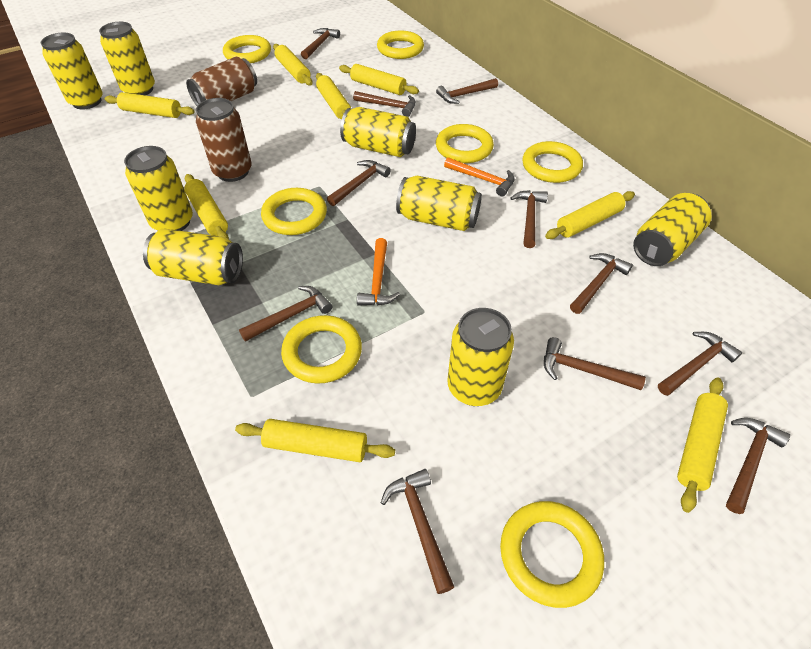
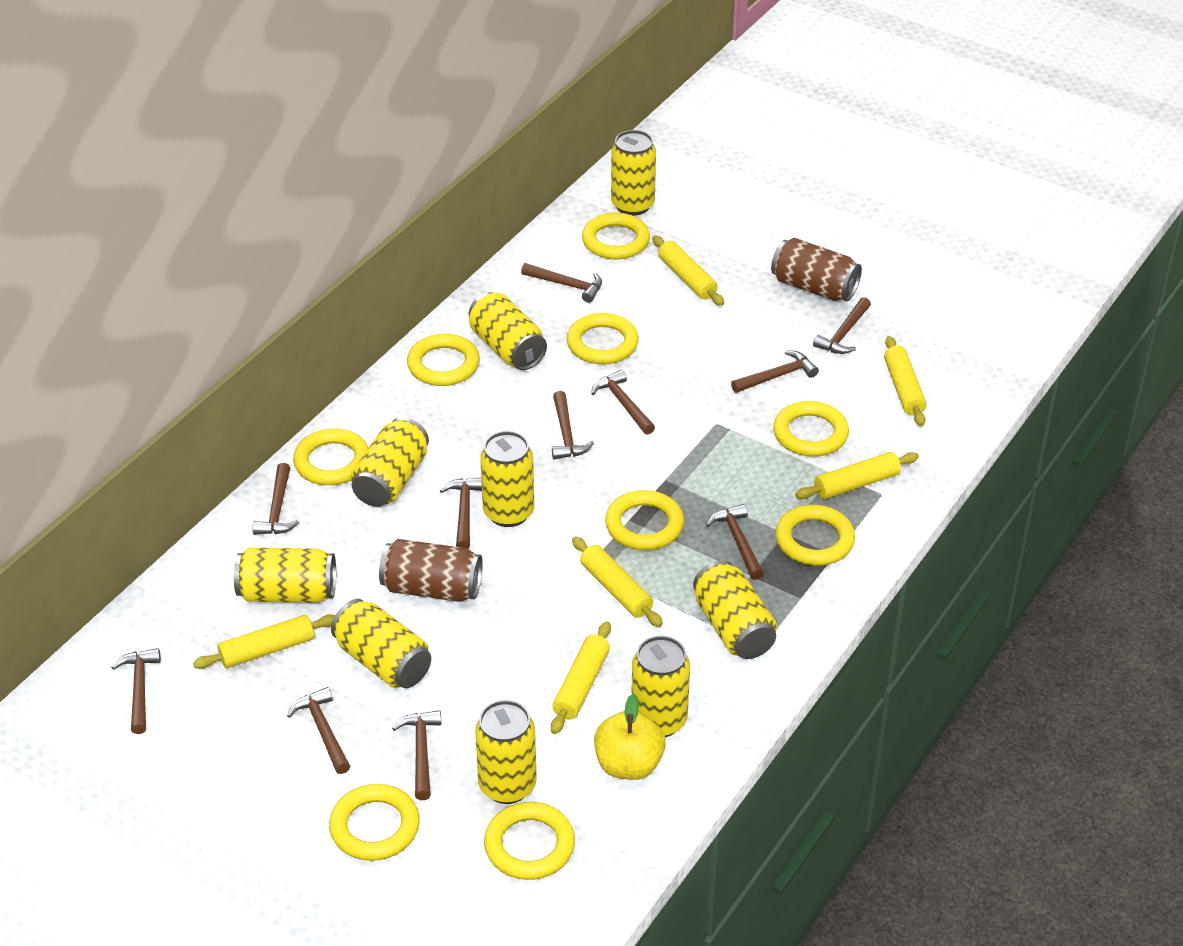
orange hammer: 2 -> 0
yellow apple: 0 -> 1
yellow can: 8 -> 9
yellow ring: 7 -> 9
yellow rolling pin: 8 -> 6

